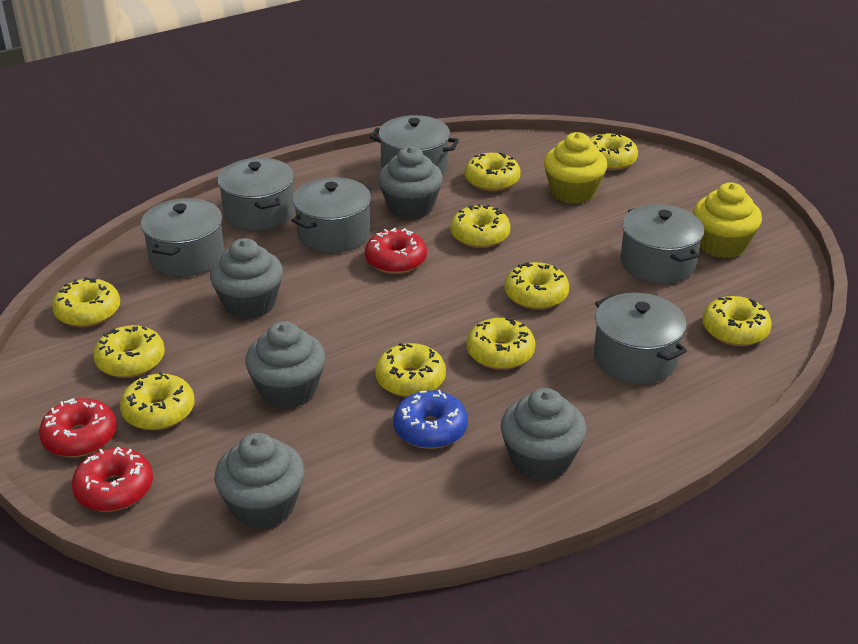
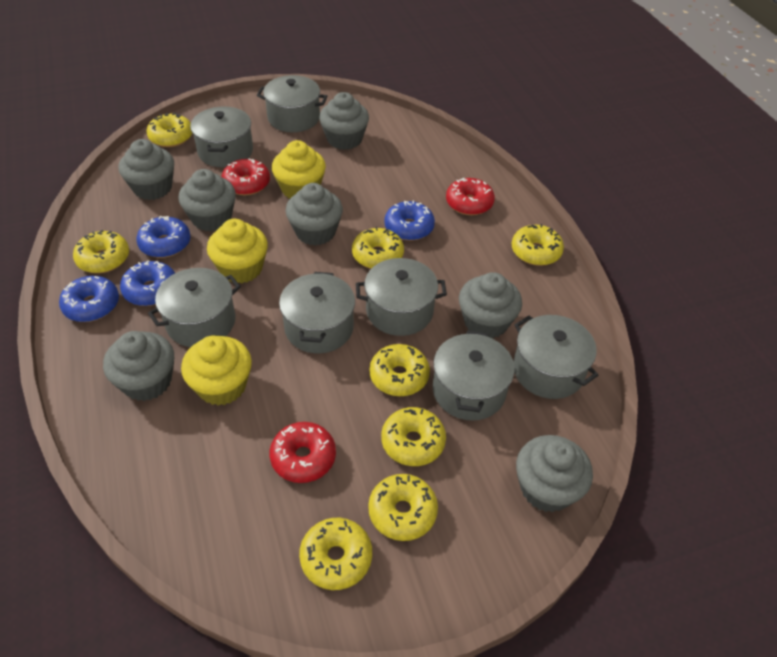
blue donut: 1 -> 4
grey cupcake: 5 -> 7
grey pot: 6 -> 7
yellow cupcake: 2 -> 3
yellow donut: 10 -> 8

